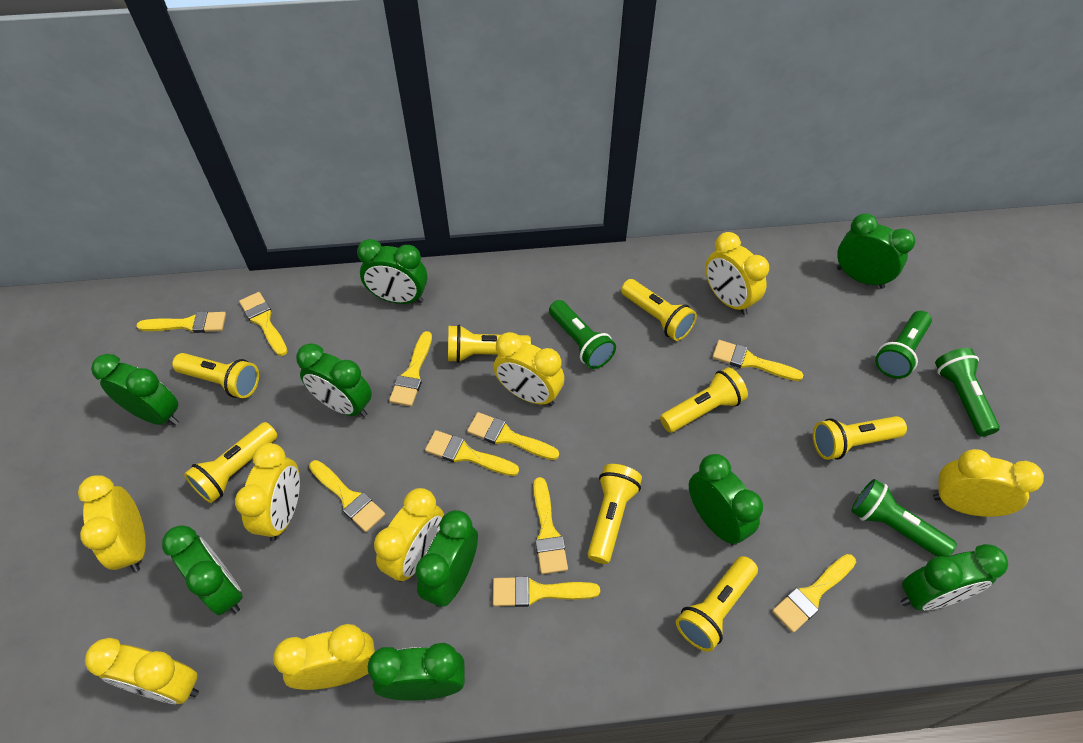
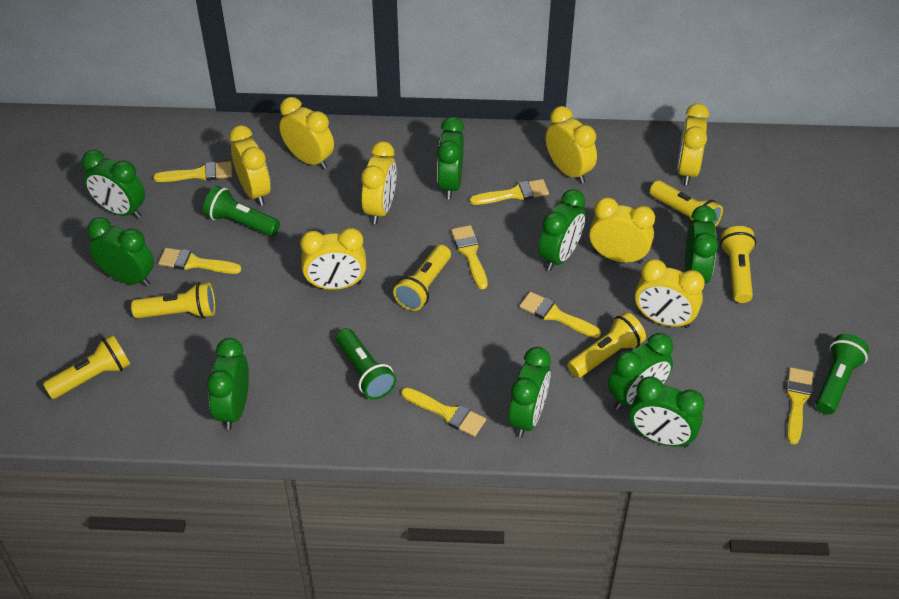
green flashlight: 4 -> 3
yellow brush: 10 -> 7
yellow flashlight: 8 -> 6

